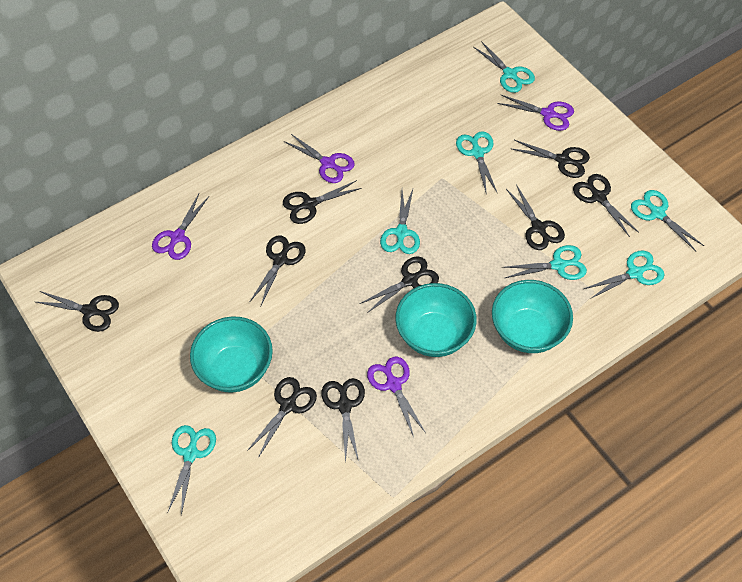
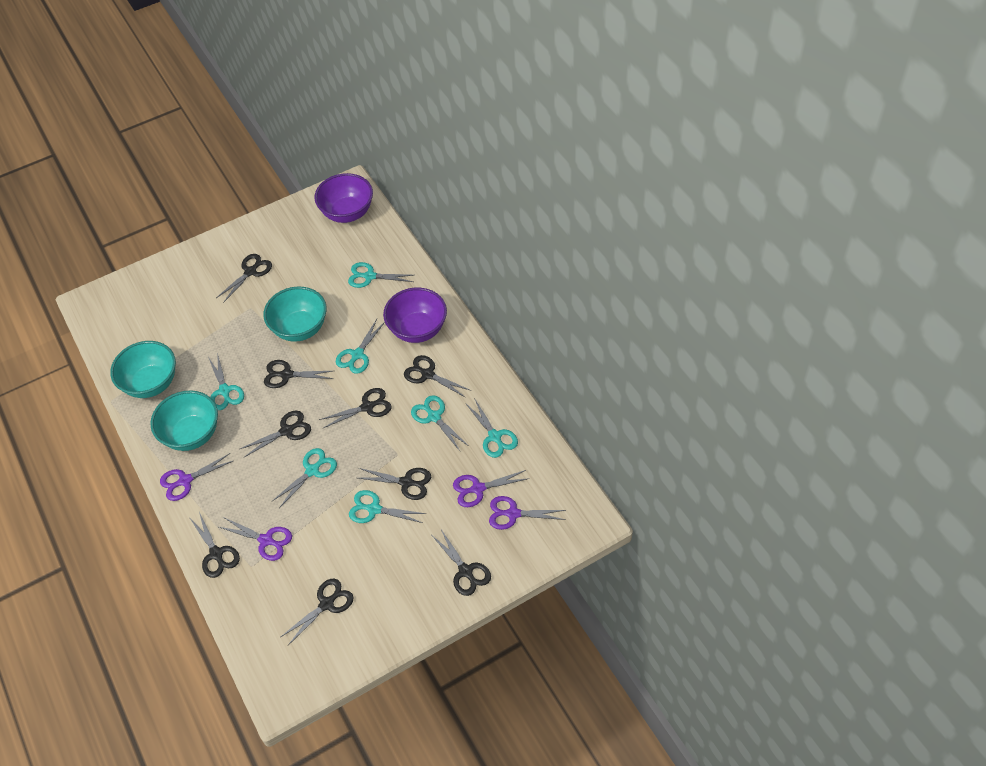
purple bowl: 0 -> 2

